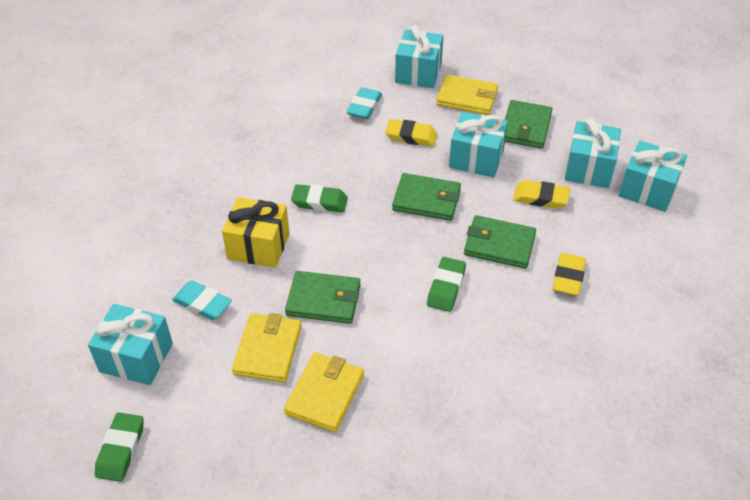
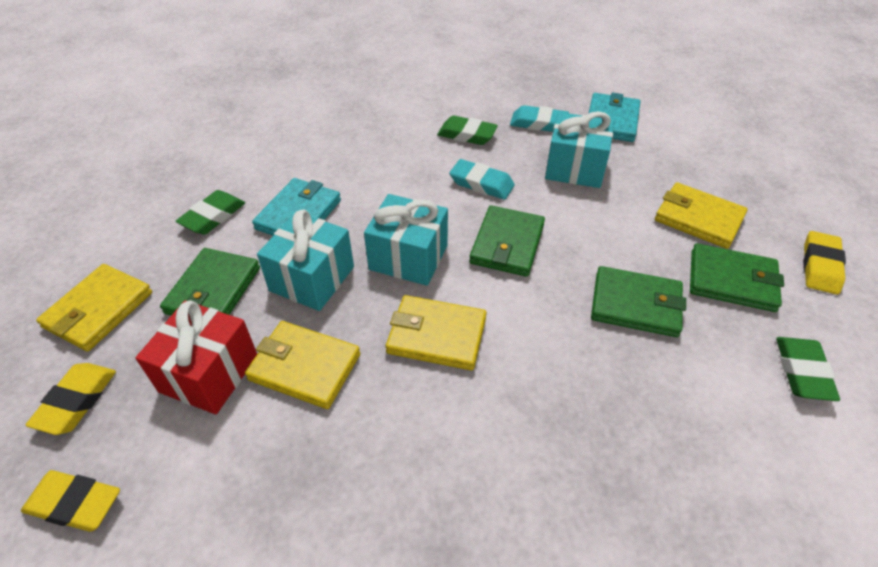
red gift: 0 -> 1
turquoise gift: 5 -> 3
turquoise wallet: 0 -> 2
yellow gift: 1 -> 0
yellow wallet: 3 -> 4

